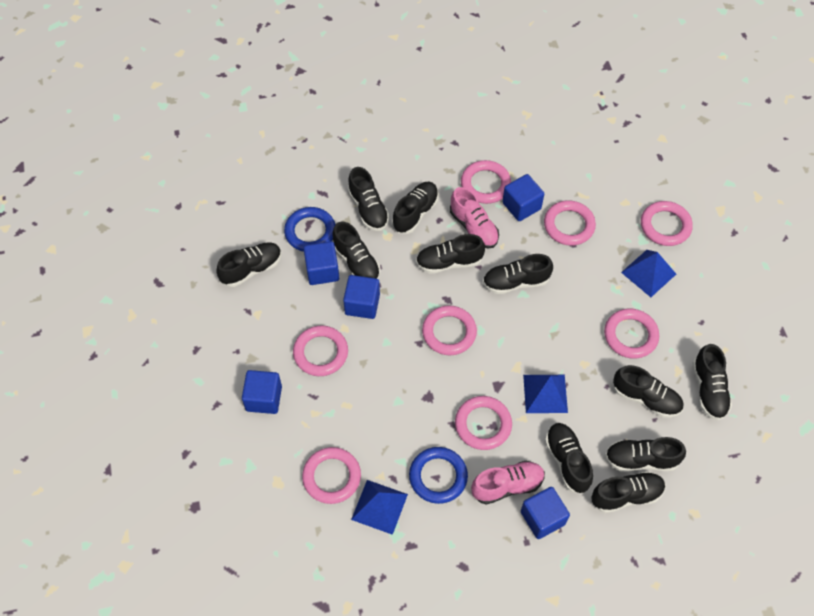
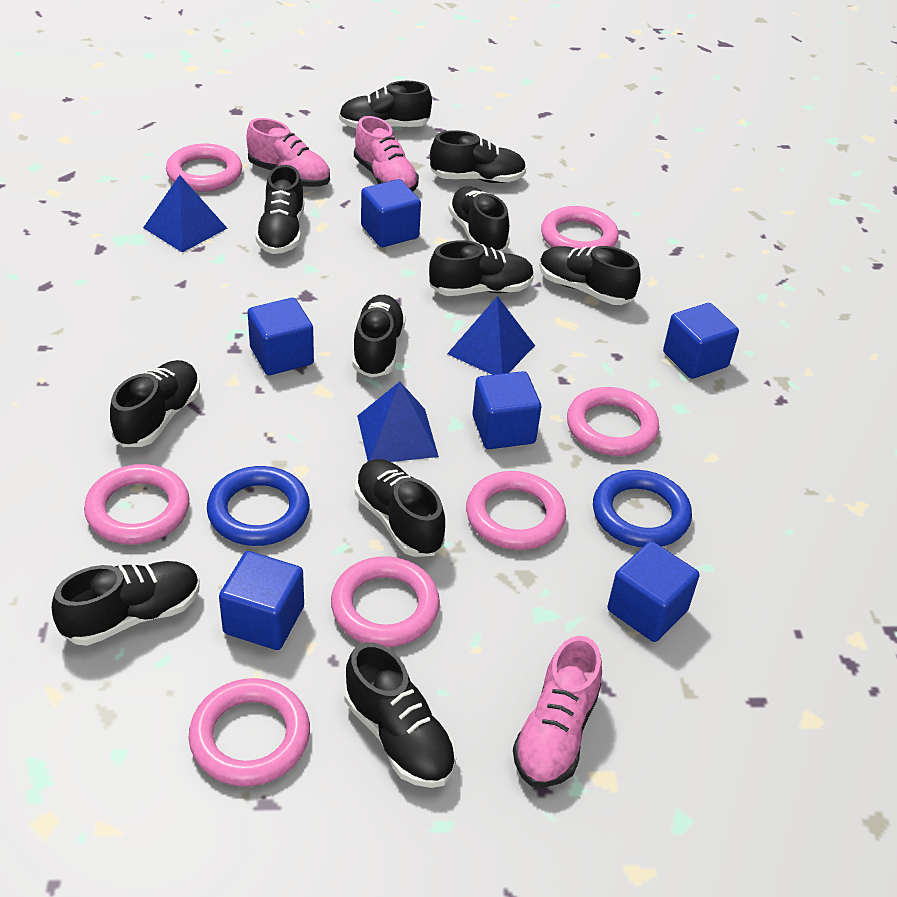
blue cube: 5 -> 6
pink ring: 8 -> 7
pink shoe: 2 -> 3

